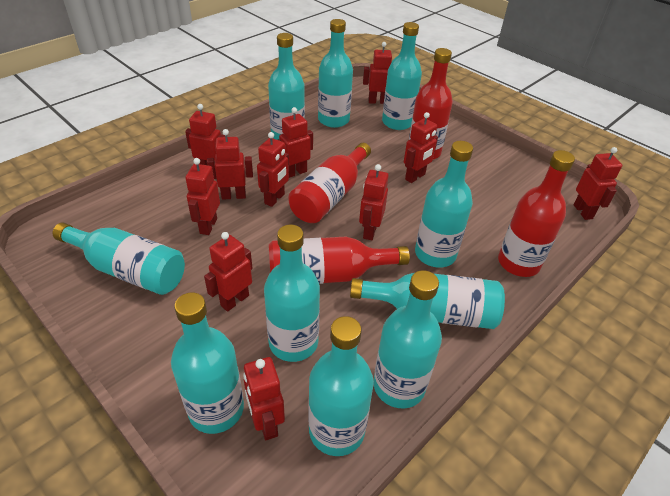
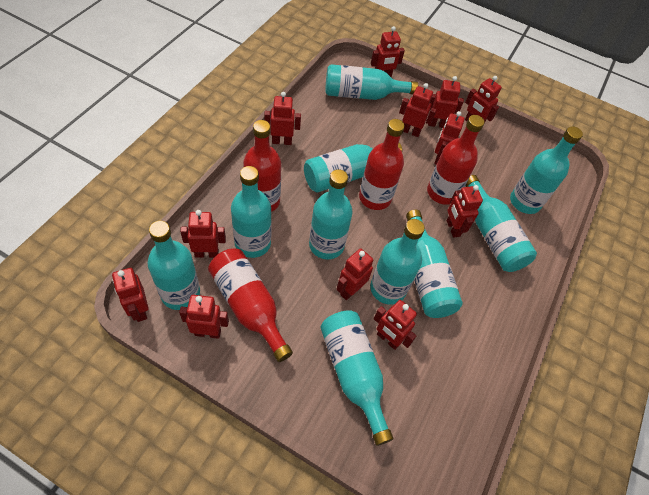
red robot: 11 -> 12

